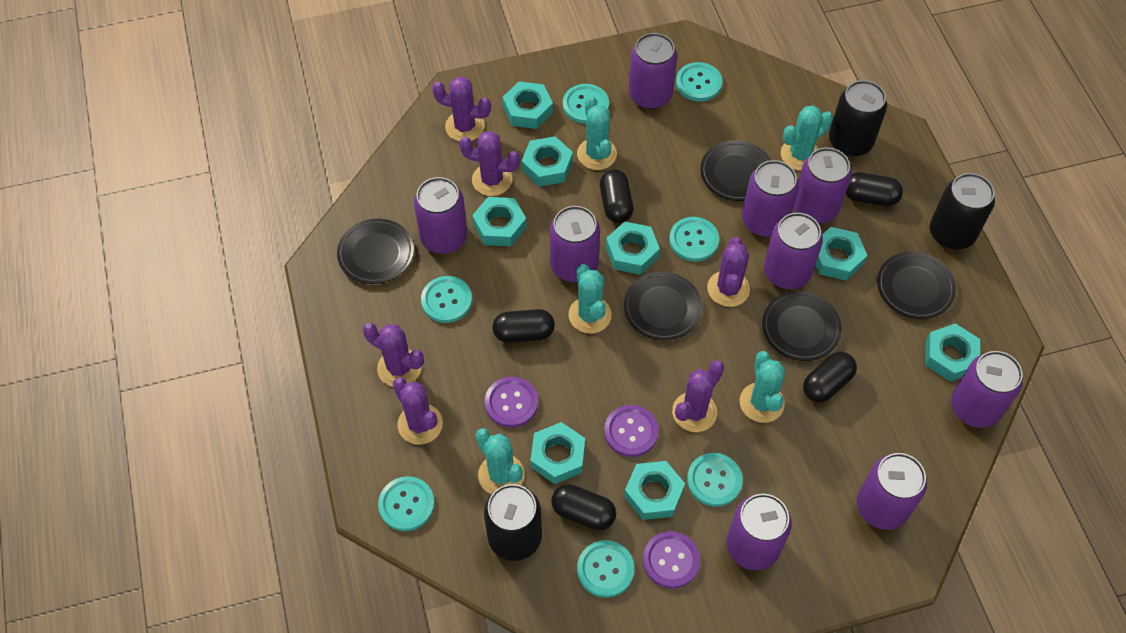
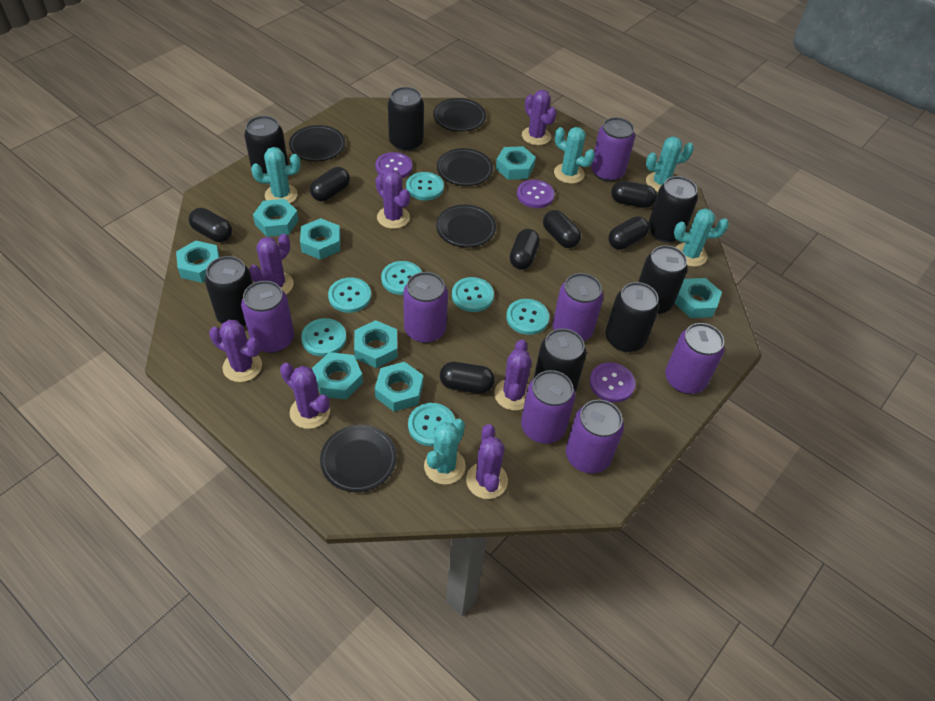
black can: 3 -> 7
black capsule: 5 -> 7
purple cactus: 6 -> 7
purple can: 9 -> 7

